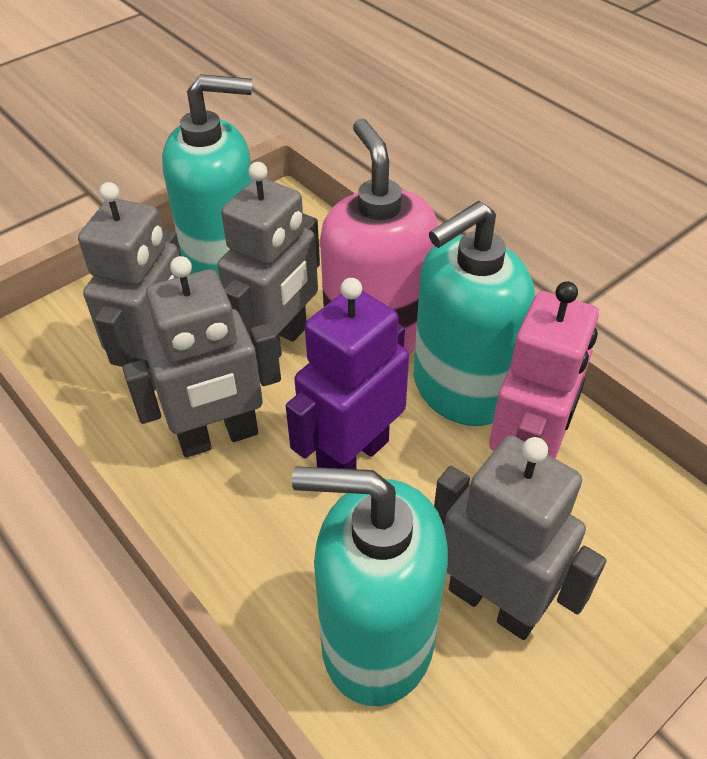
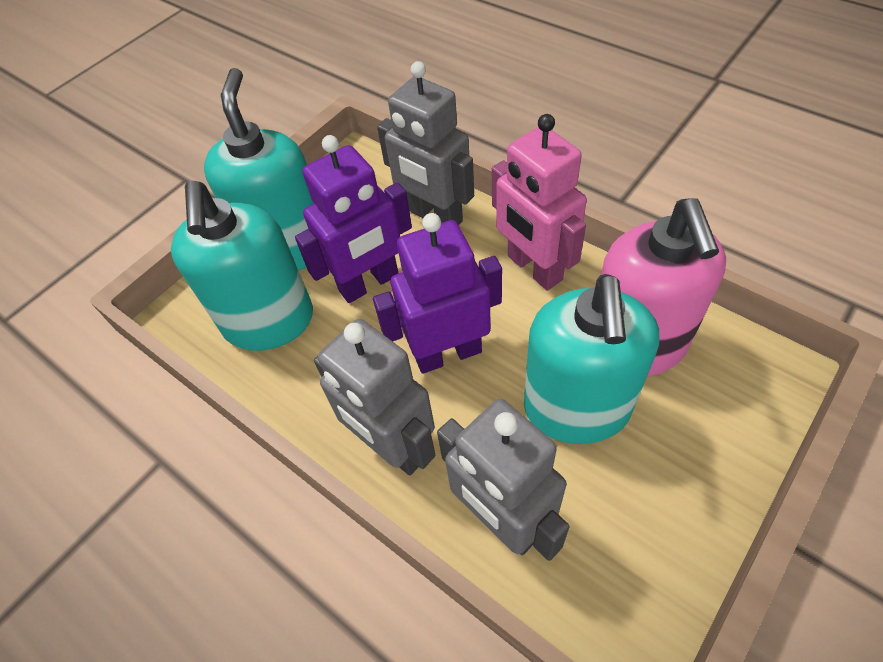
grey robot: 4 -> 3
purple robot: 1 -> 2

